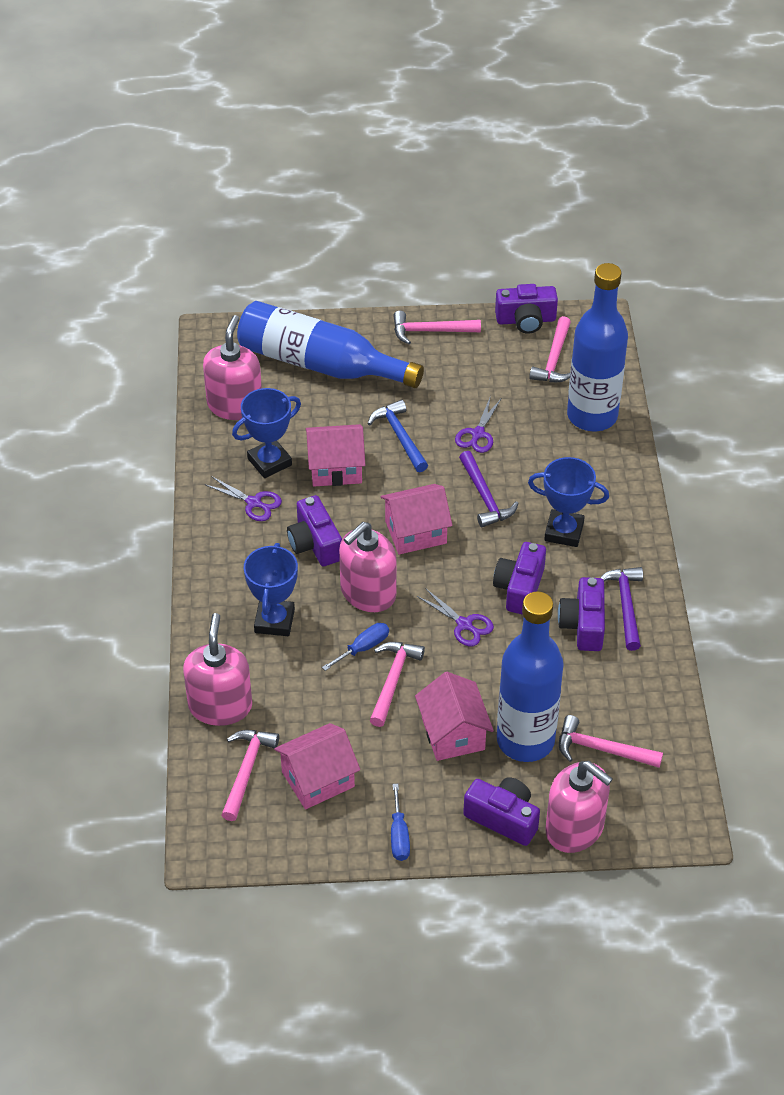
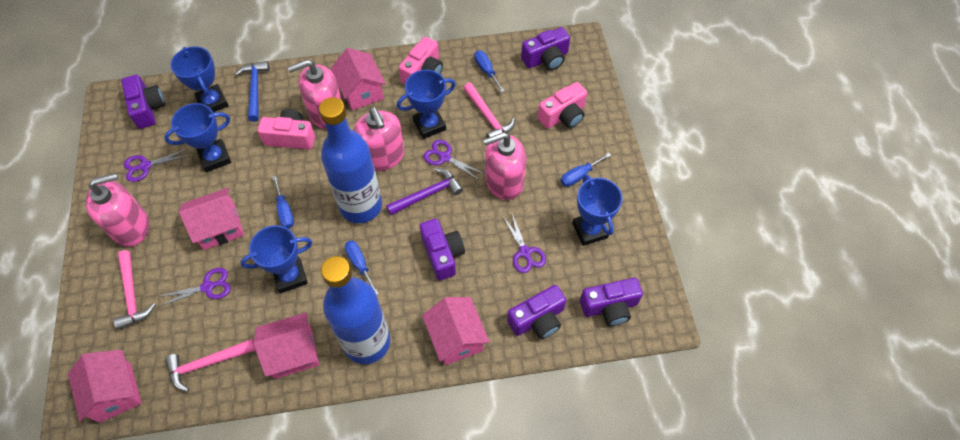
blue bottle: 3 -> 2
blue screwdriver: 2 -> 4
blue trophy: 3 -> 5
pink camera: 0 -> 3
pink hammer: 5 -> 3
pink house: 4 -> 5
purple hammer: 2 -> 1
purple scissors: 3 -> 4

